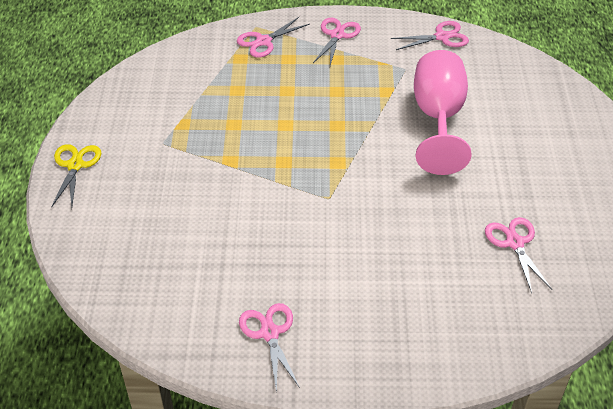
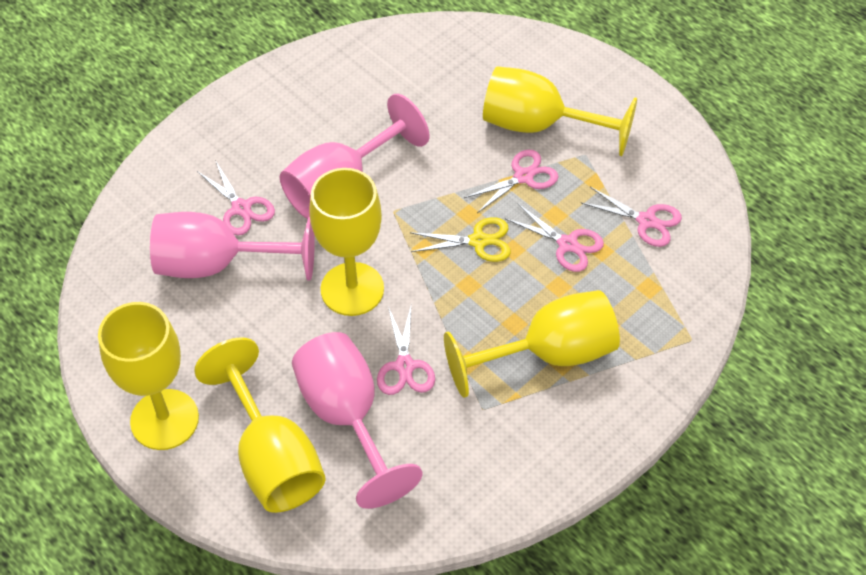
pink goblet: 1 -> 3
yellow goblet: 0 -> 5

